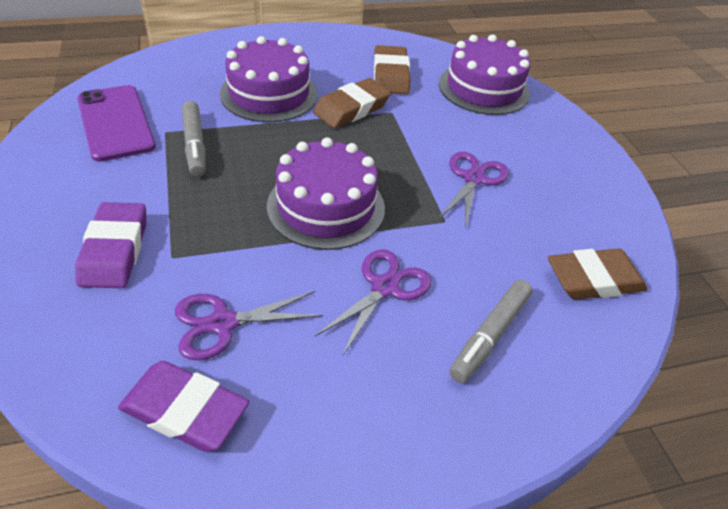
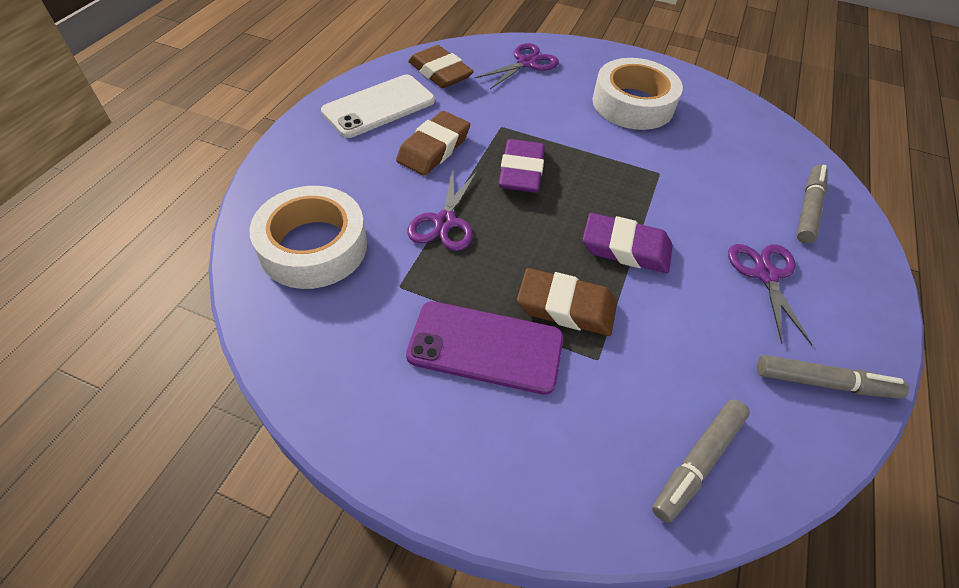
grey marker: 2 -> 3
purple cake: 3 -> 0
white phone: 0 -> 1
white tape: 0 -> 2

